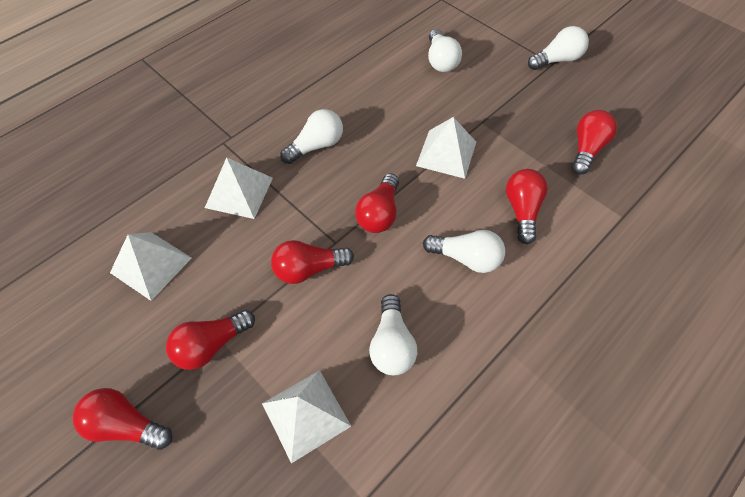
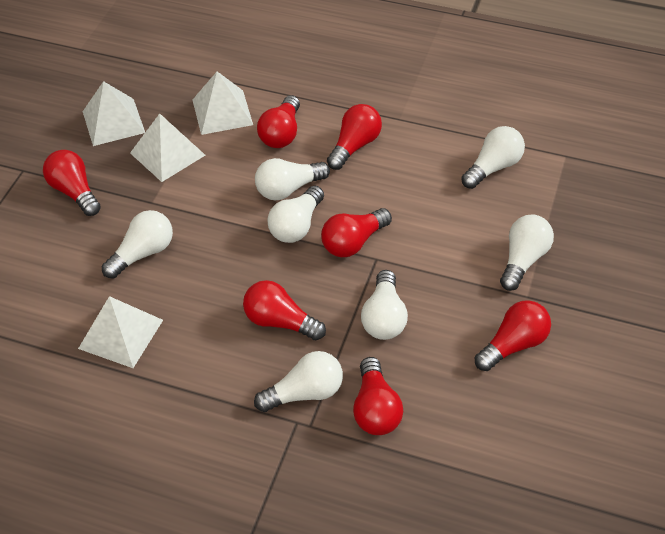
red light bulb: 6 -> 7
white light bulb: 5 -> 7

